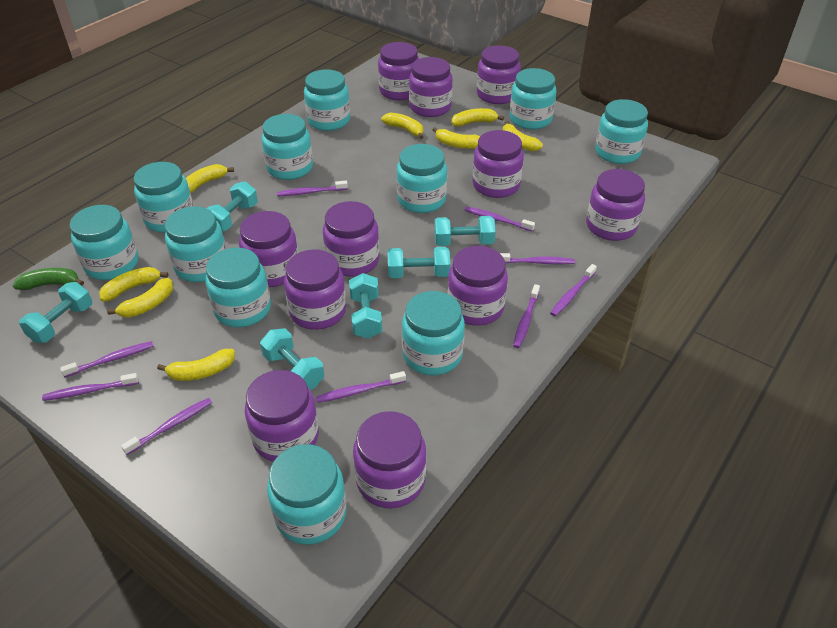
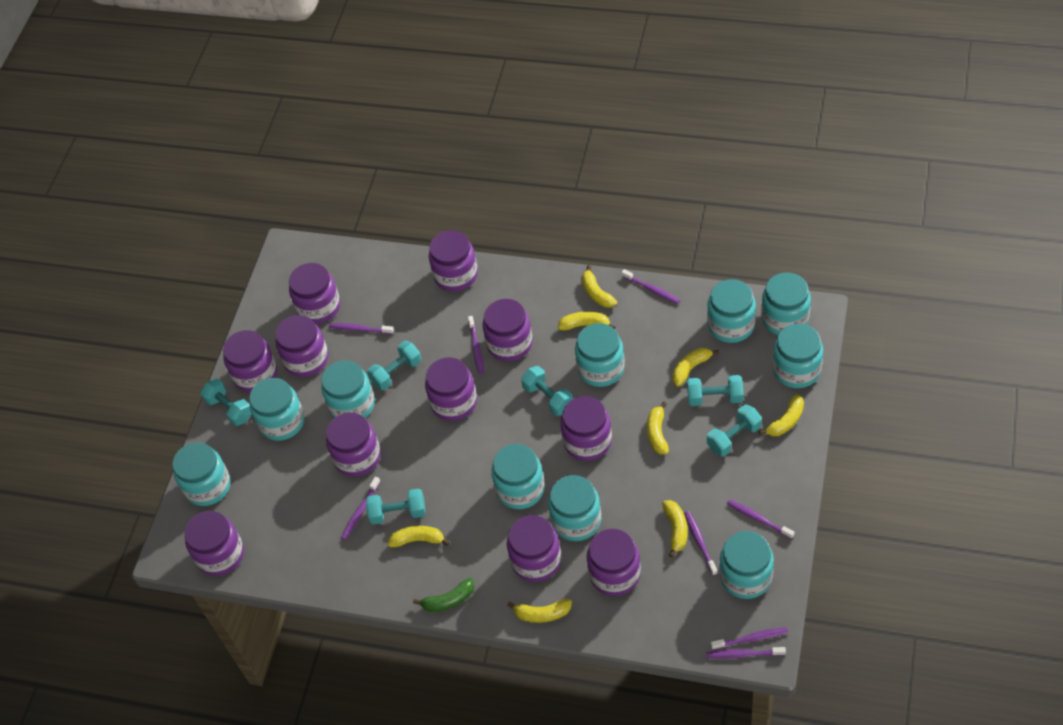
purple toothbrush: 9 -> 8
turquoise jar: 11 -> 10

